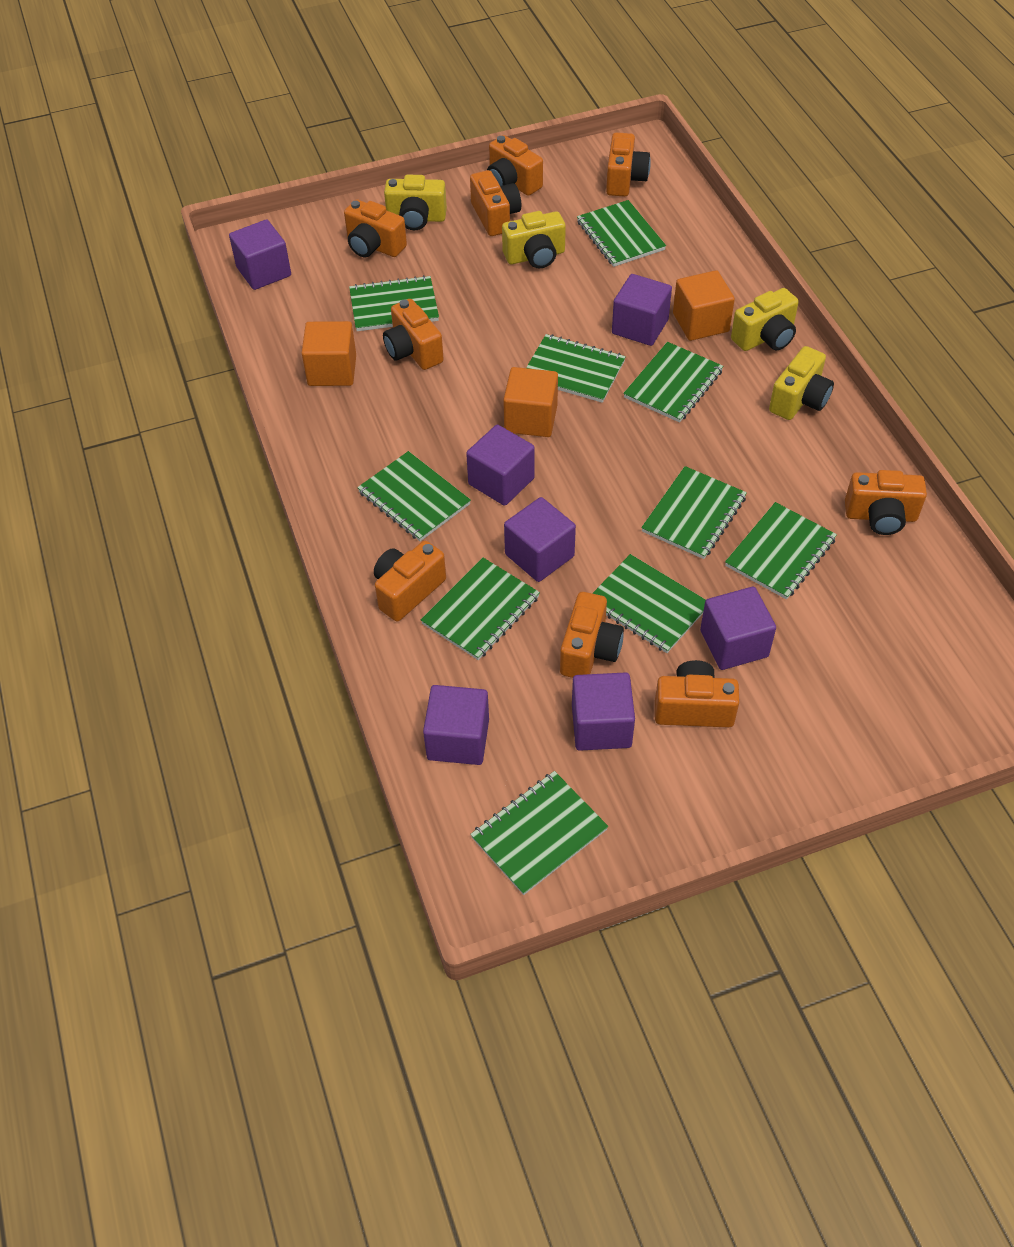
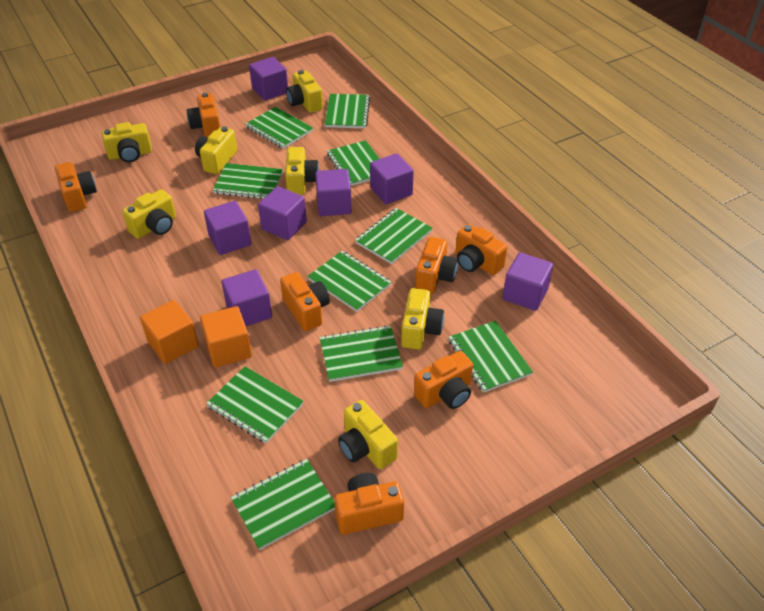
orange camera: 9 -> 7
orange cube: 3 -> 2
yellow camera: 4 -> 7

